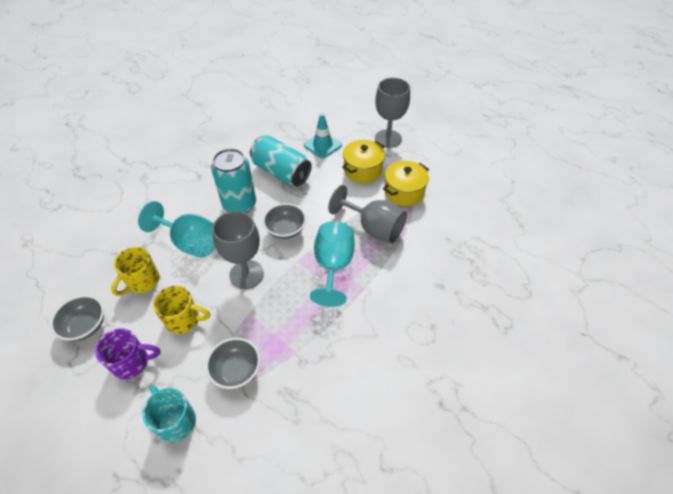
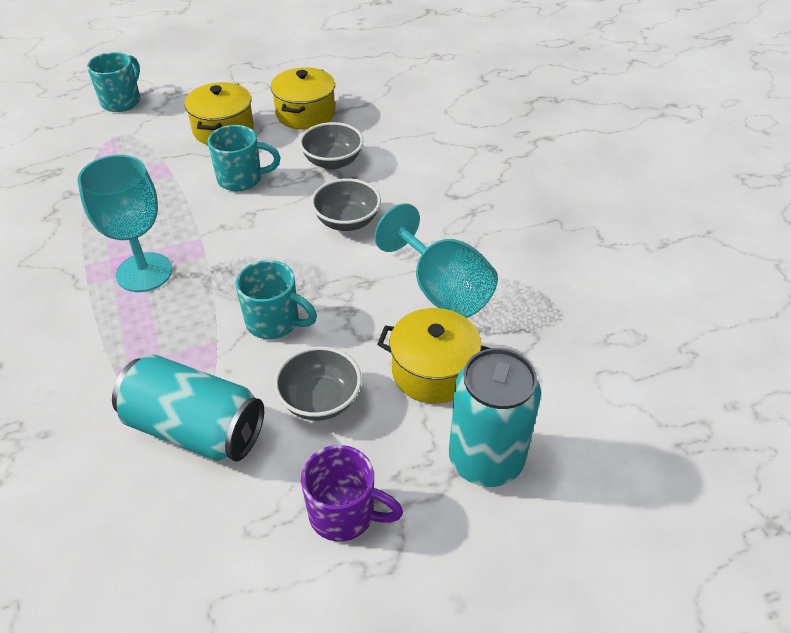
grey goblet: 3 -> 0
turquoise mug: 1 -> 3
turquoise traffic cone: 1 -> 0
yellow mug: 2 -> 0
yellow pot: 2 -> 3

